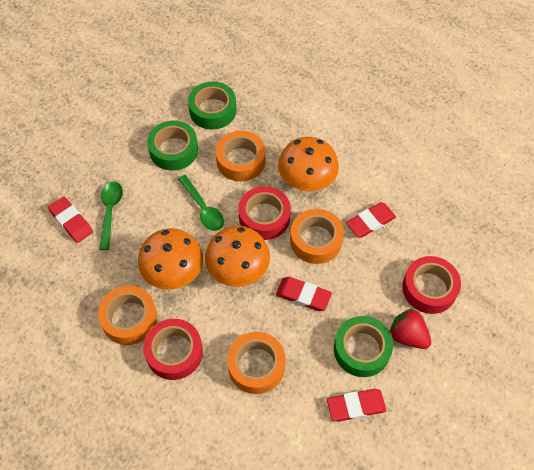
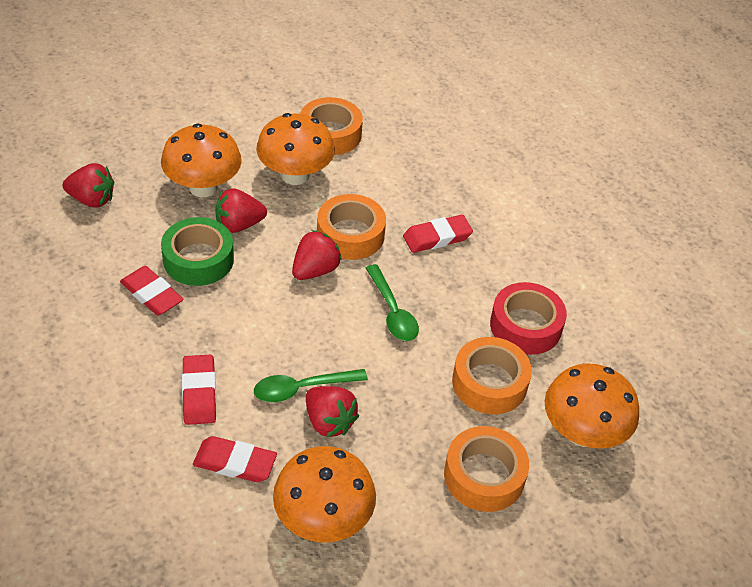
green tape: 3 -> 1
orange mushroom: 3 -> 4
red strawberry: 1 -> 4
red tape: 3 -> 1

